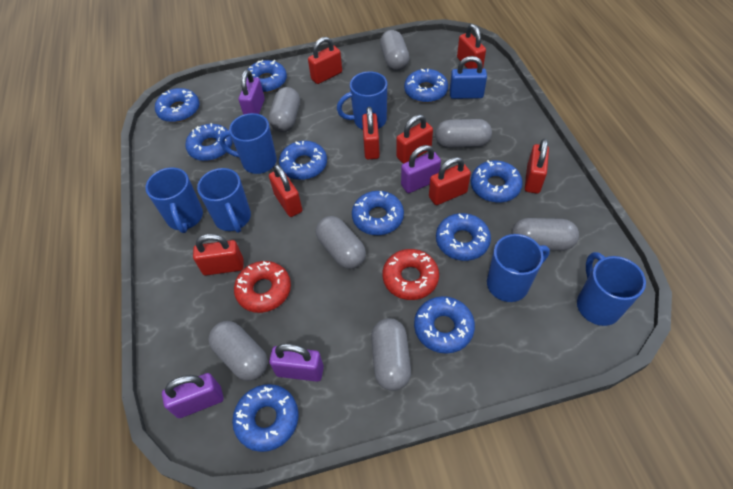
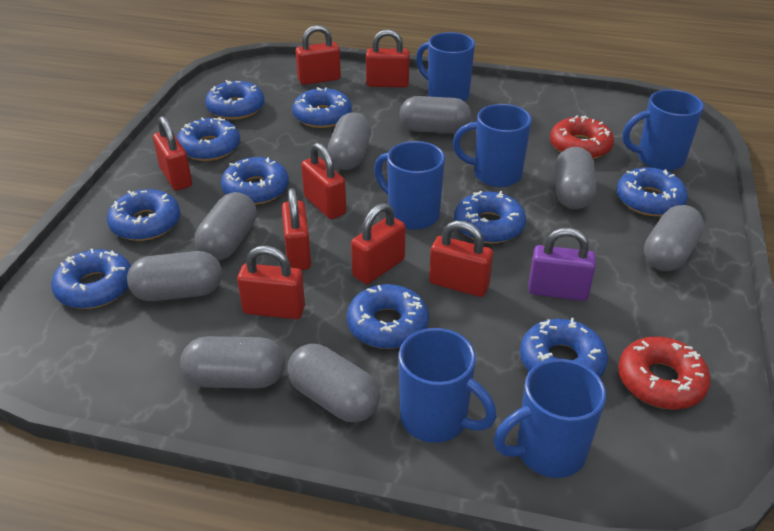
blue padlock: 1 -> 0
grey capsule: 7 -> 8
purple padlock: 4 -> 1

